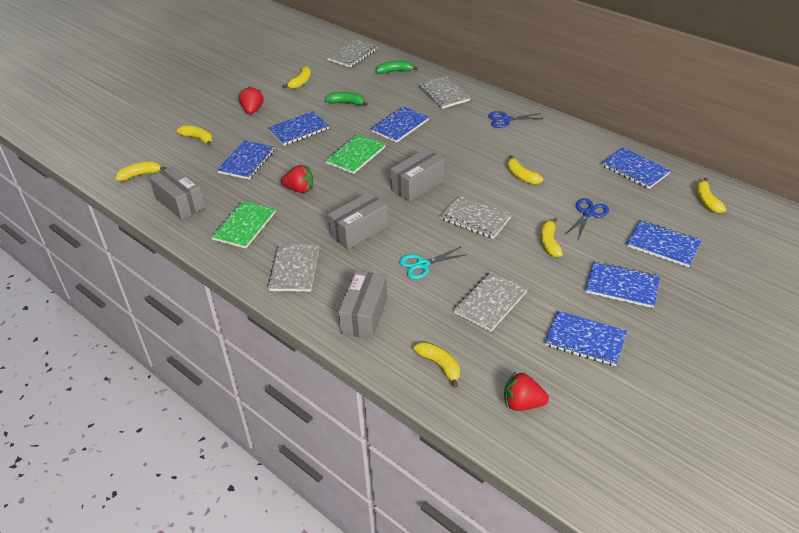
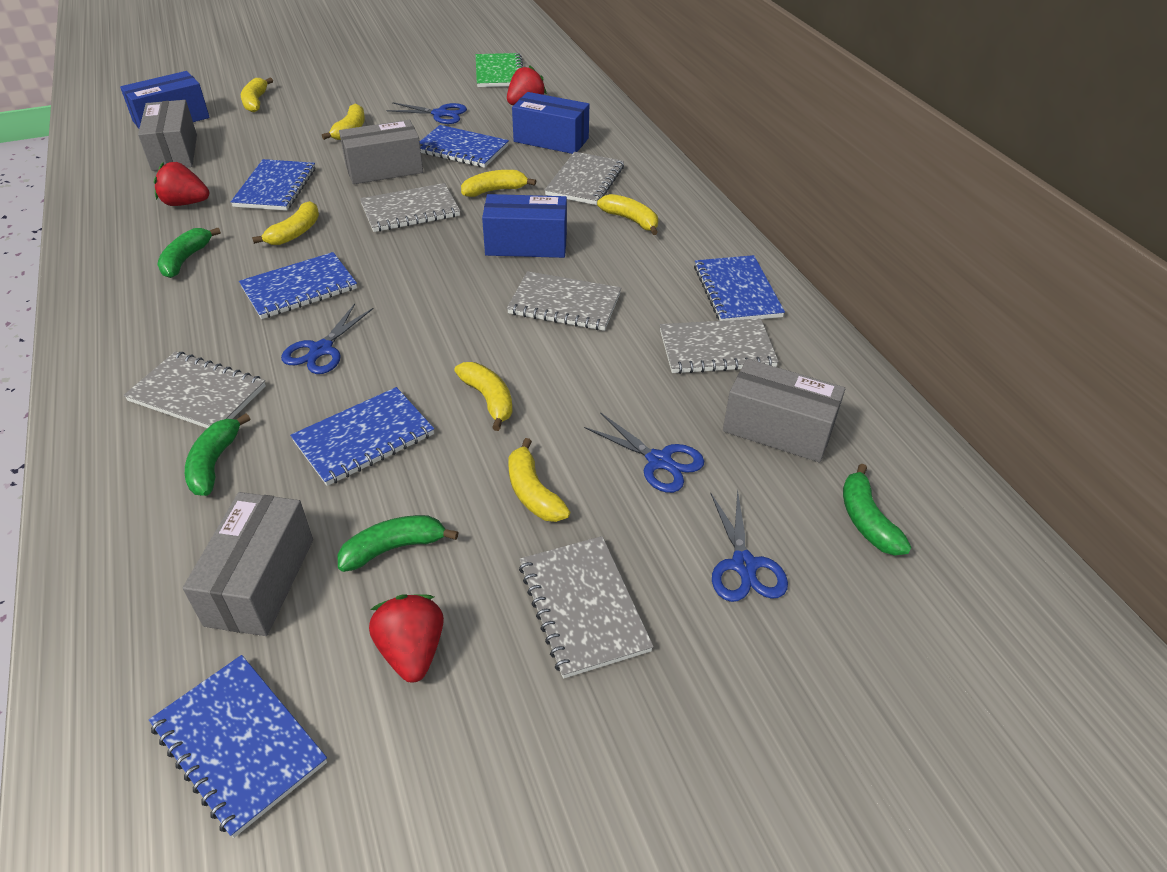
blue box: 0 -> 3
blue notebook: 7 -> 6
blue scissors: 2 -> 4
green banana: 2 -> 4
green notebook: 2 -> 1
grey notebook: 5 -> 6
turquoise scissors: 1 -> 0

